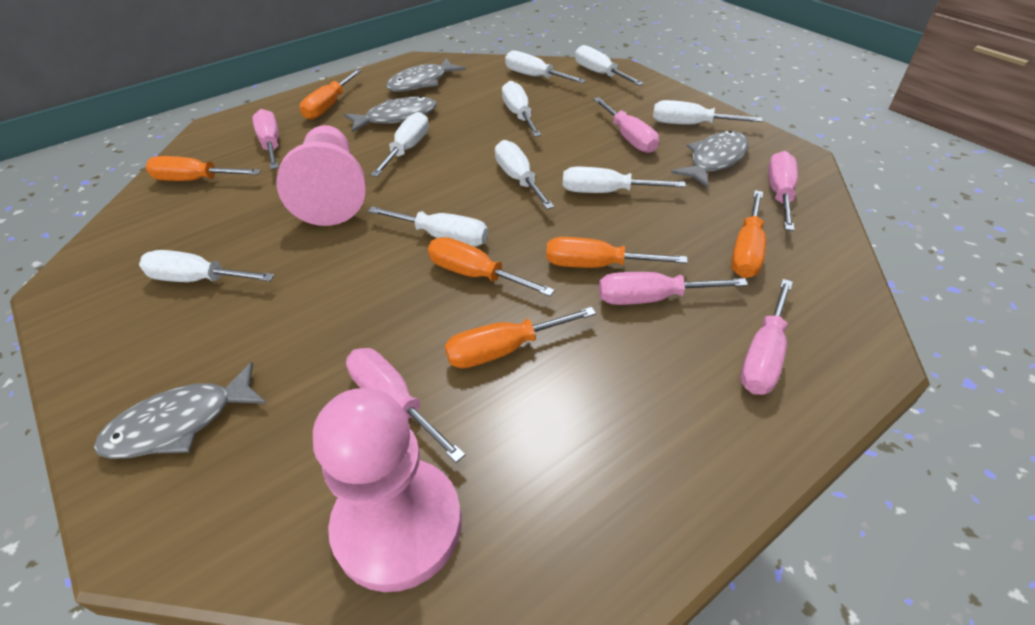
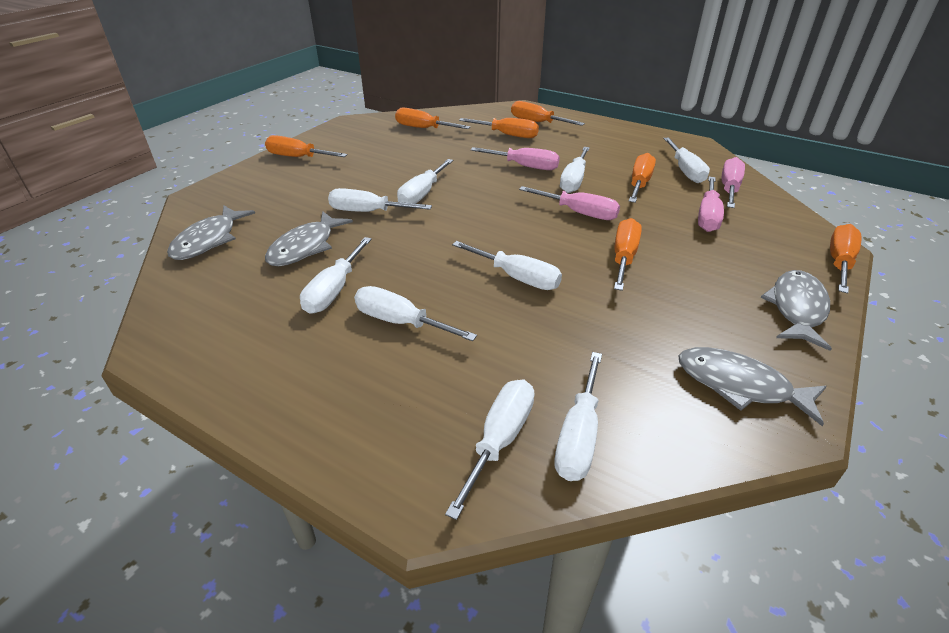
orange screwdriver: 6 -> 7
pink pawn: 2 -> 0
pink screwdriver: 6 -> 4

